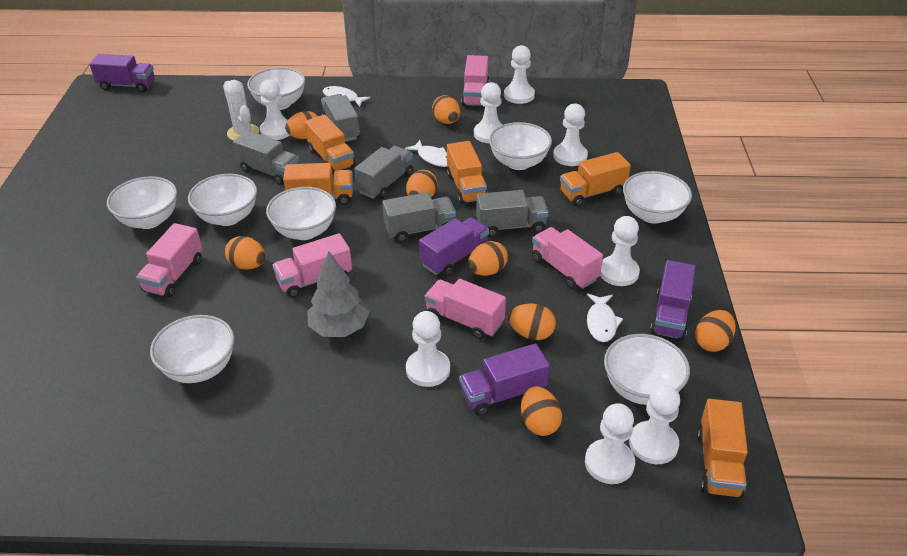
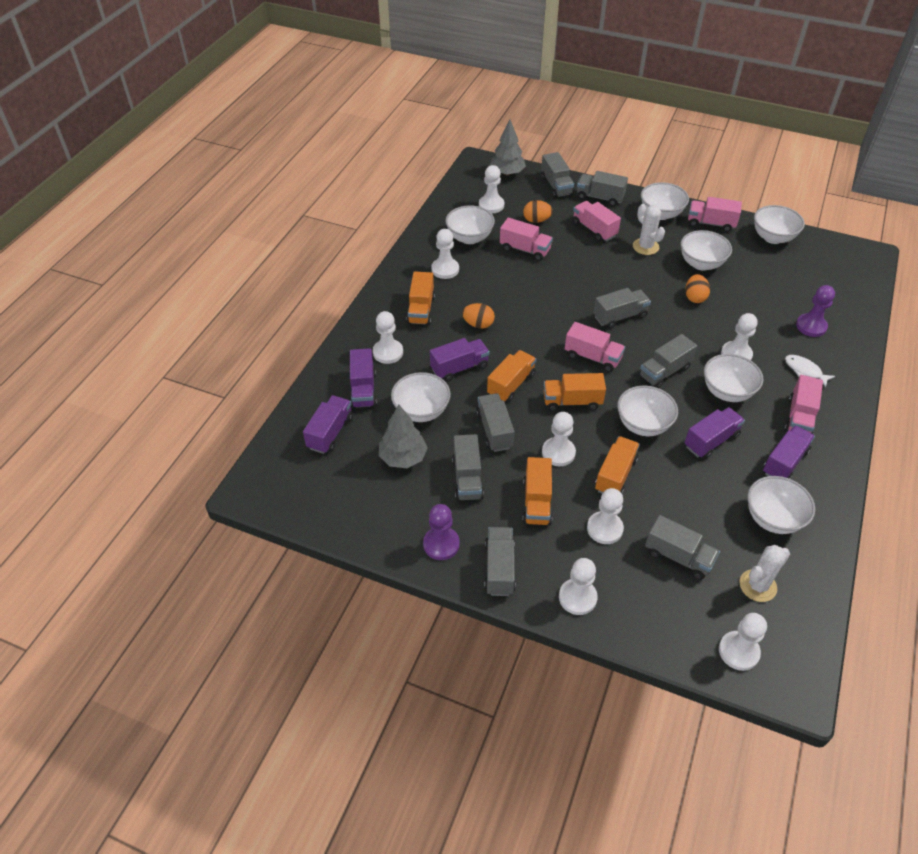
grey tree: 1 -> 2
grey truck: 5 -> 8
orange egg: 8 -> 3
purple pawn: 0 -> 2
purple truck: 4 -> 5
white cactus: 1 -> 2
white fish: 3 -> 1

